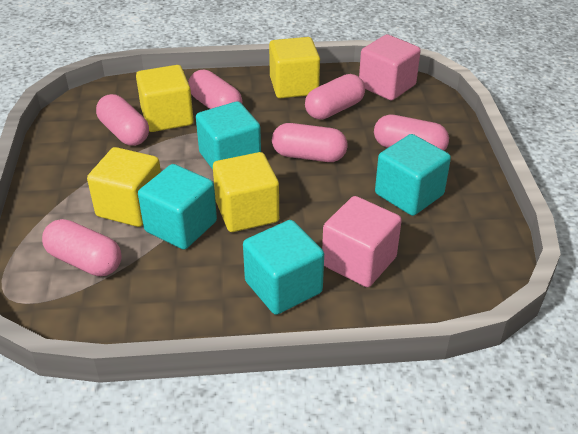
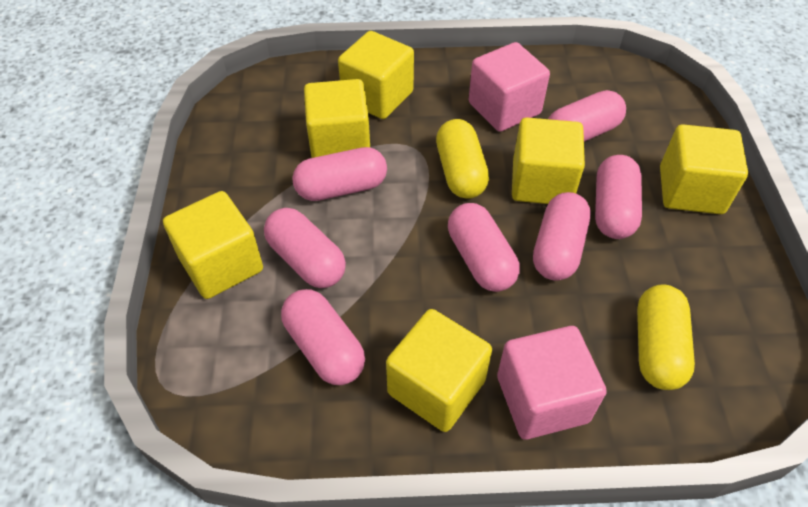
pink capsule: 6 -> 7
turquoise cube: 4 -> 0
yellow capsule: 0 -> 2
yellow cube: 4 -> 6

